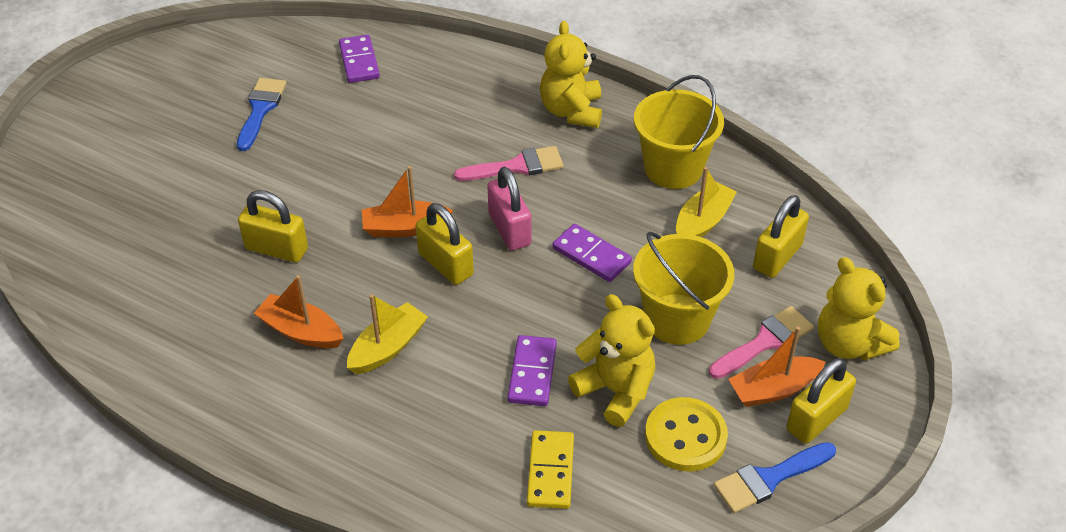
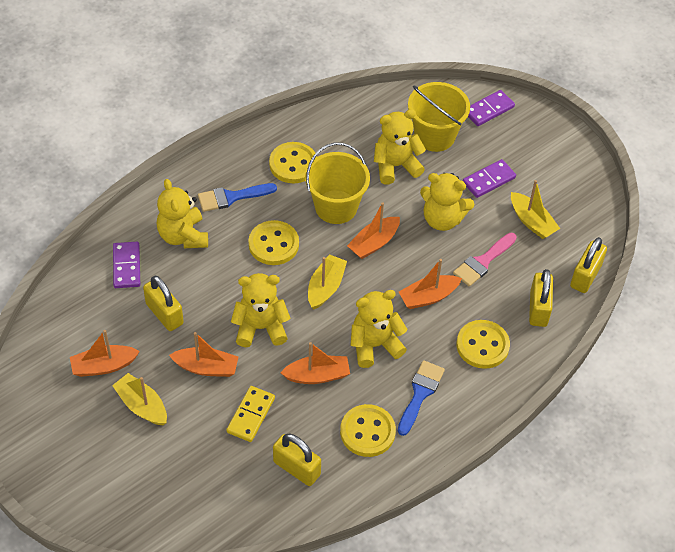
orange boat: 3 -> 5
pink brush: 2 -> 1
pink padlock: 1 -> 0
yellow boat: 2 -> 3
yellow button: 1 -> 4
yellow teddy bear: 3 -> 5

